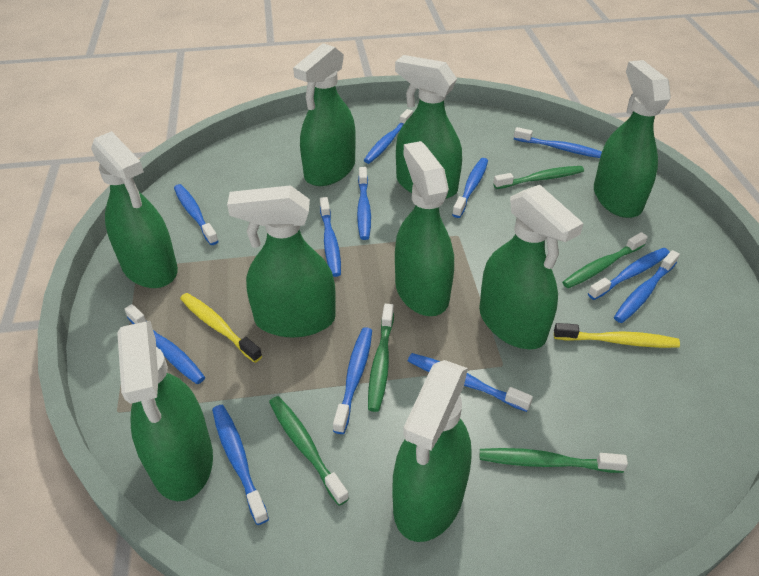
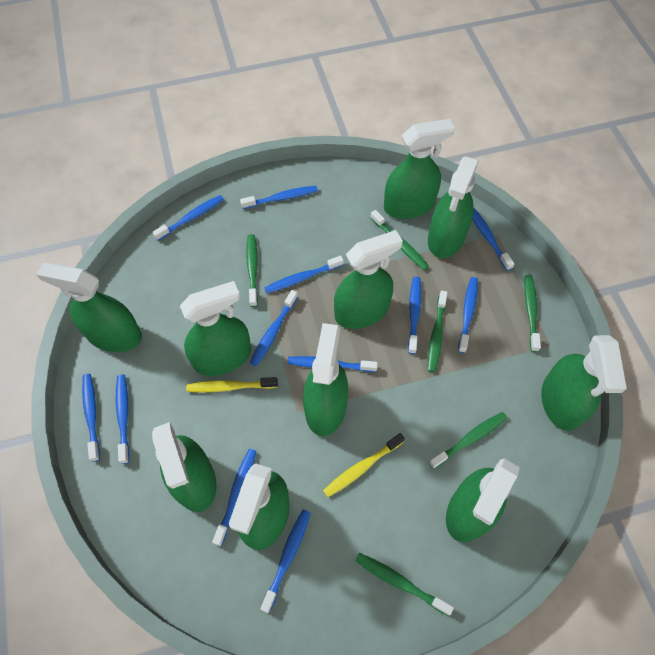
green spray bottle: 9 -> 10
green toothbrush: 5 -> 6

